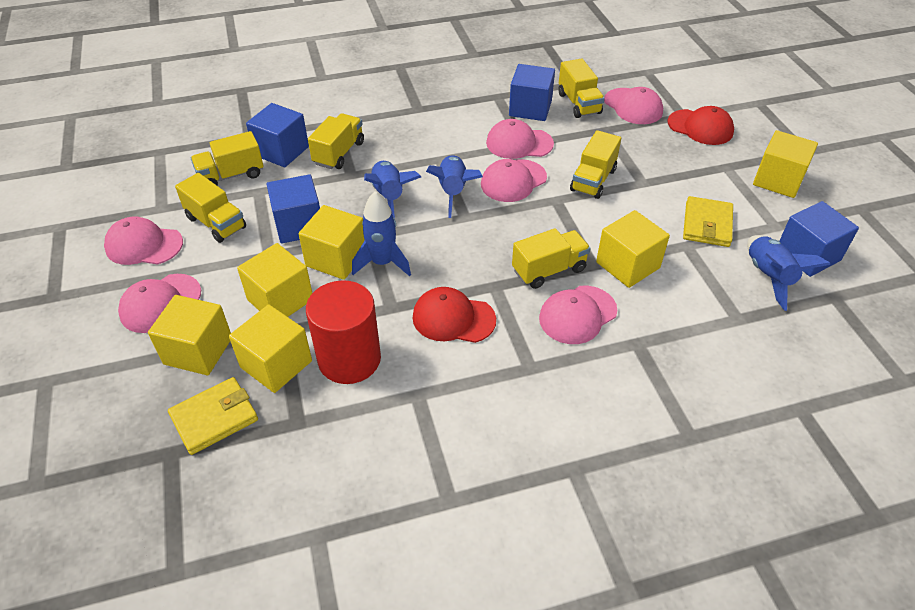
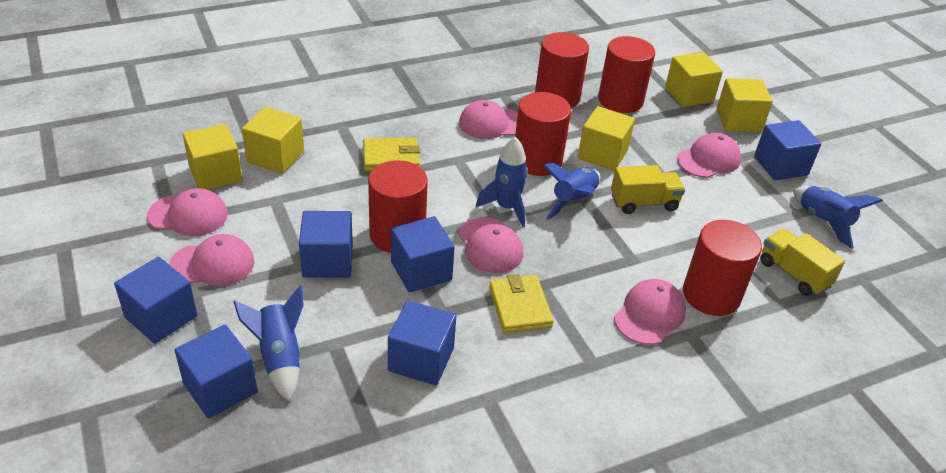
blue cube: 4 -> 6
red cap: 2 -> 0
red cylinder: 1 -> 5
yellow cube: 6 -> 5
yellow truck: 6 -> 2

